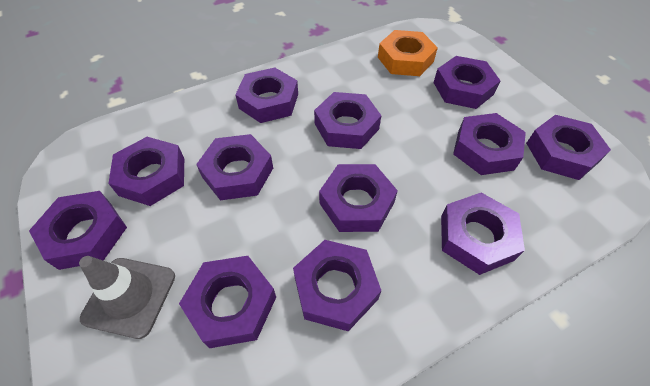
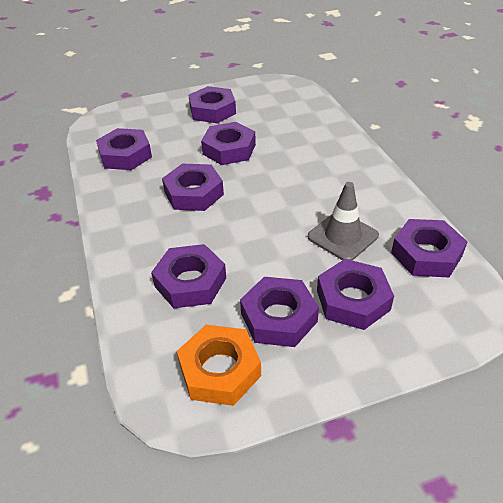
purple nut: 12 -> 8

